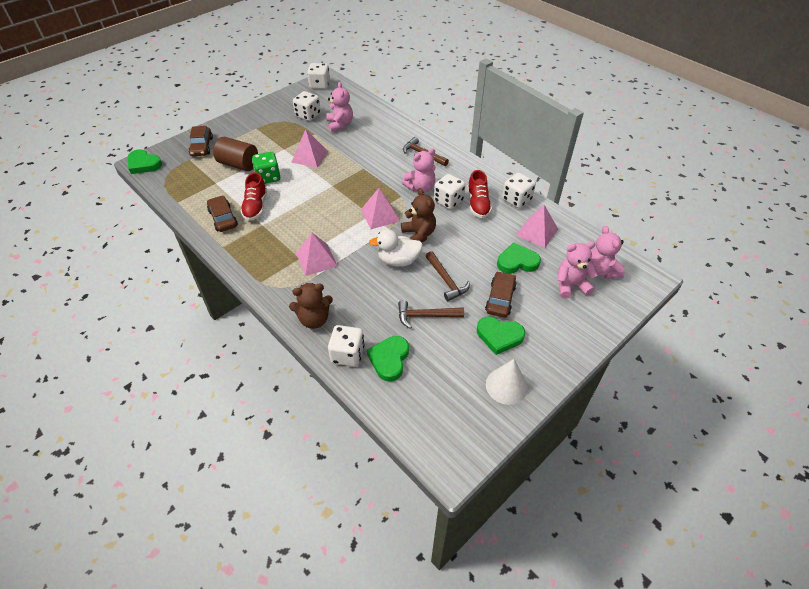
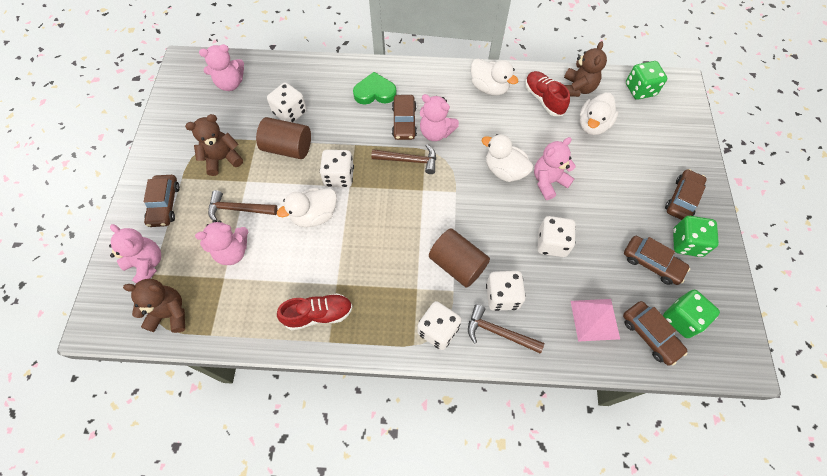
brown car: 3 -> 5
brown cylinder: 1 -> 2
brown teddy bear: 2 -> 3
green dice: 1 -> 3
green heart: 4 -> 1
pink pyramid: 4 -> 1
pink teddy bear: 4 -> 5
white cone: 1 -> 0
white duck: 1 -> 4

